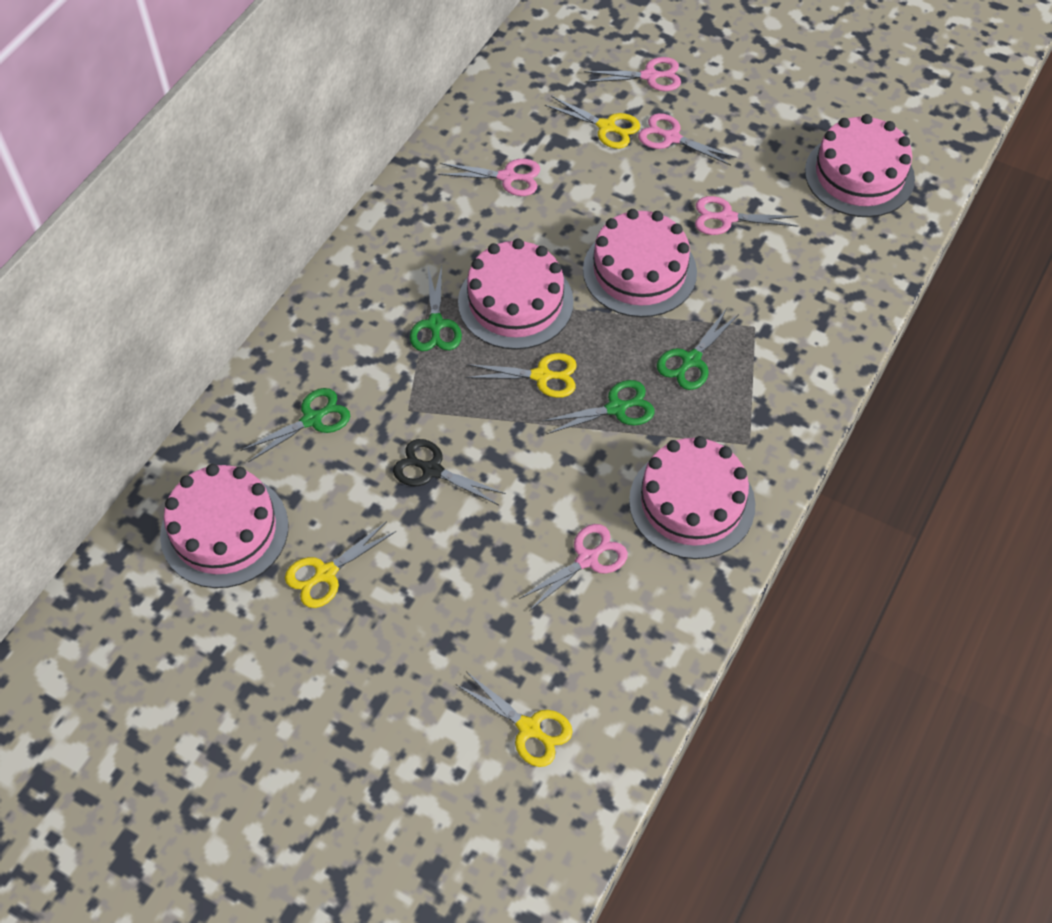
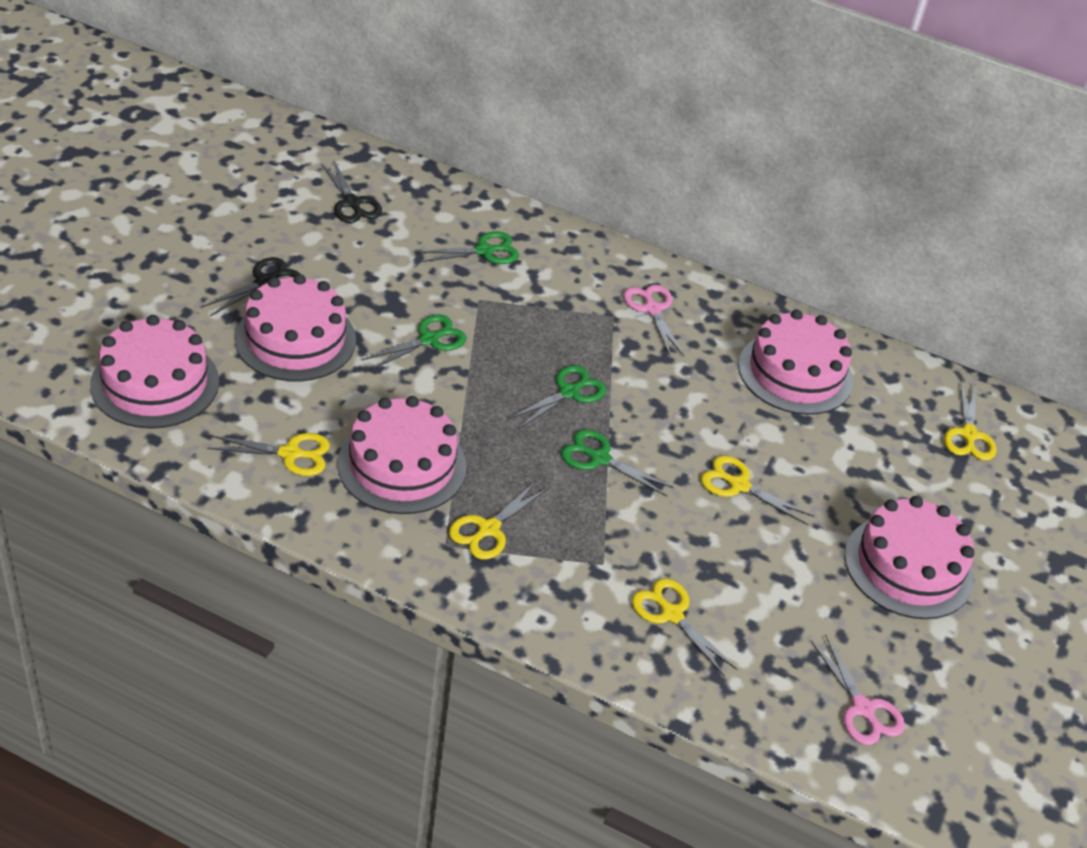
black scissors: 1 -> 2
pink scissors: 5 -> 2
yellow scissors: 4 -> 5

